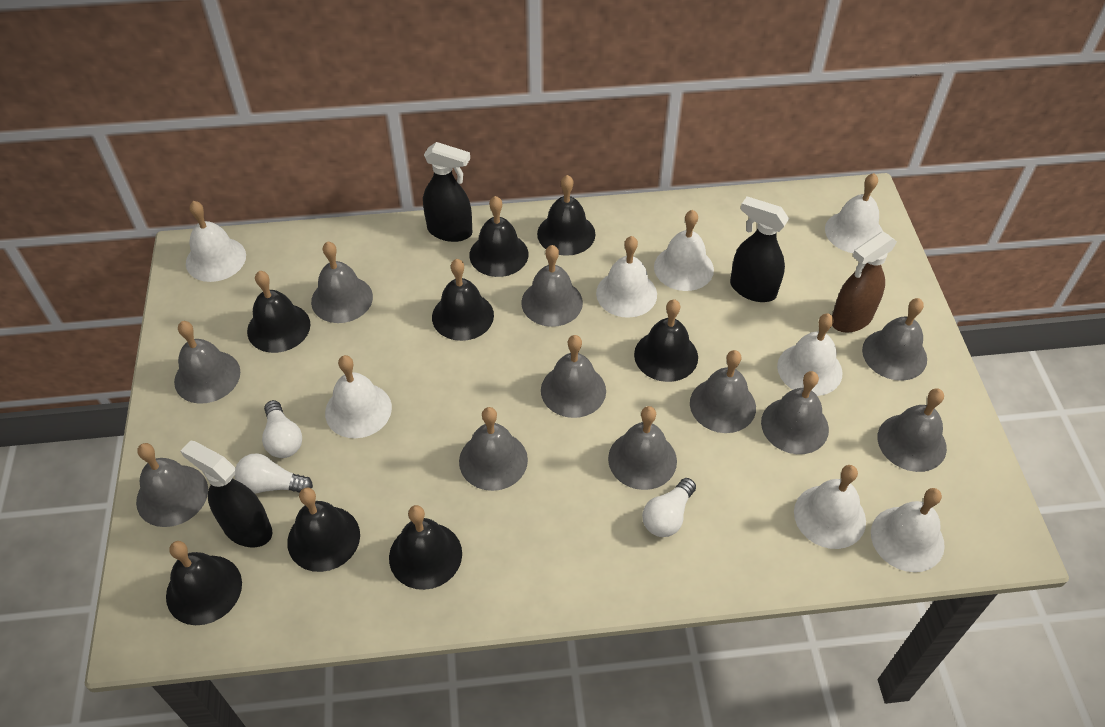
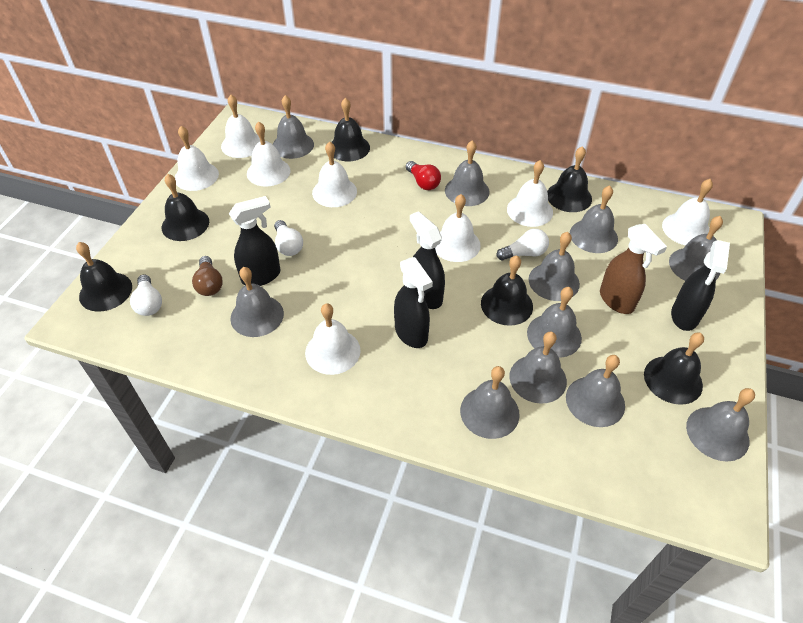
black bell: 8 -> 6
black spray bottle: 3 -> 4
brown light bulb: 0 -> 1
red light bulb: 0 -> 1

